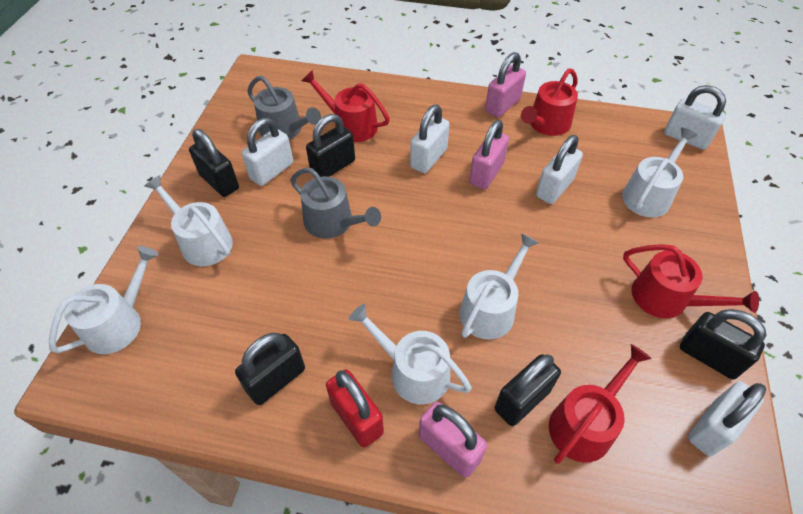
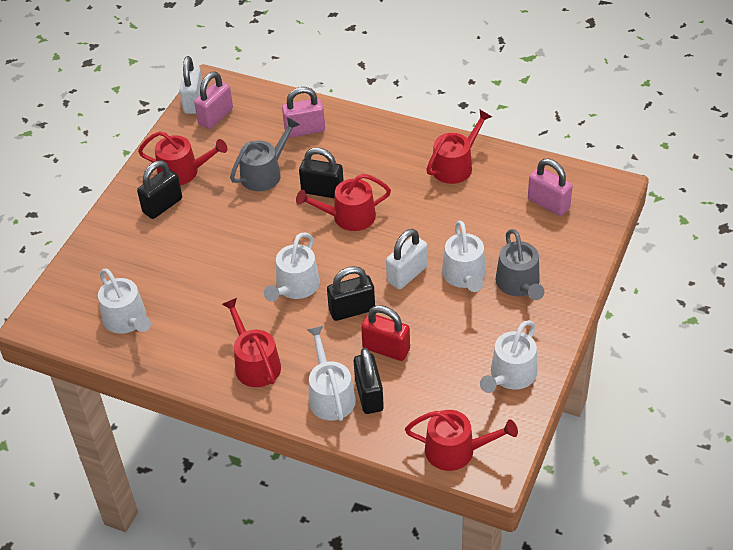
black padlock: 5 -> 4
red watering can: 4 -> 5
white padlock: 5 -> 2

